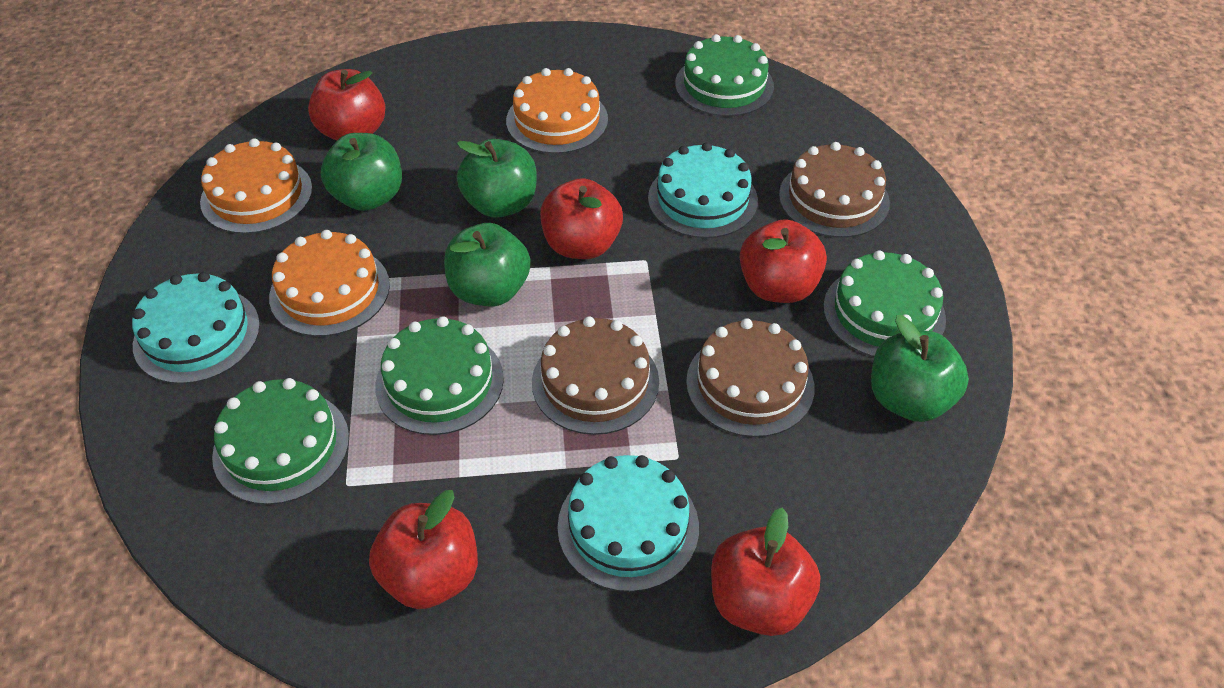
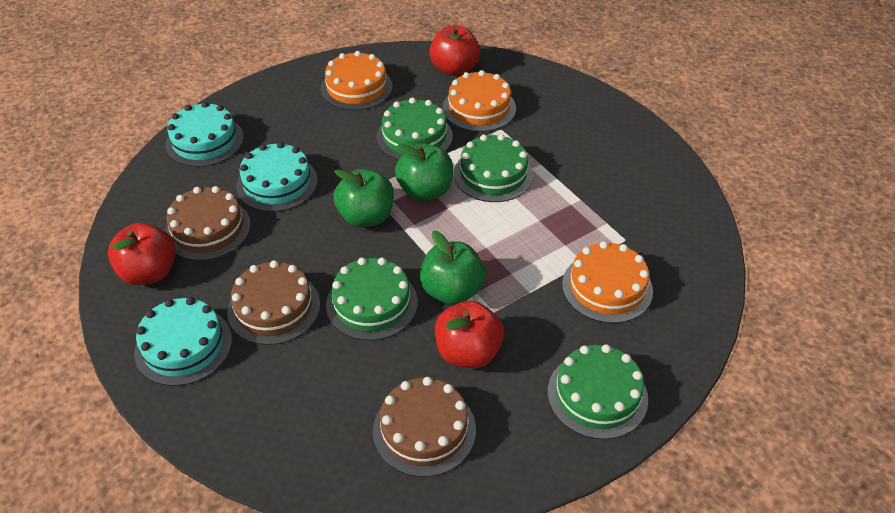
green apple: 4 -> 3
red apple: 5 -> 3

